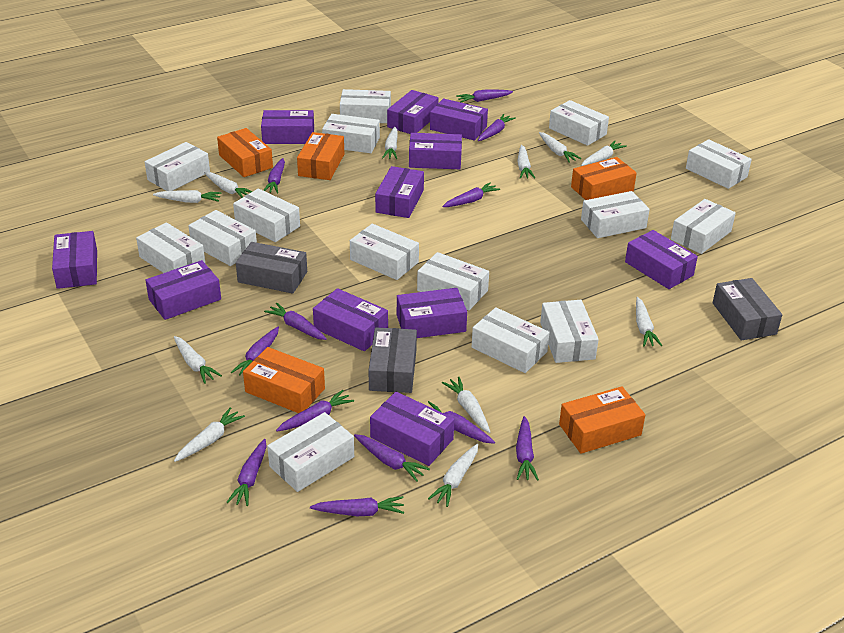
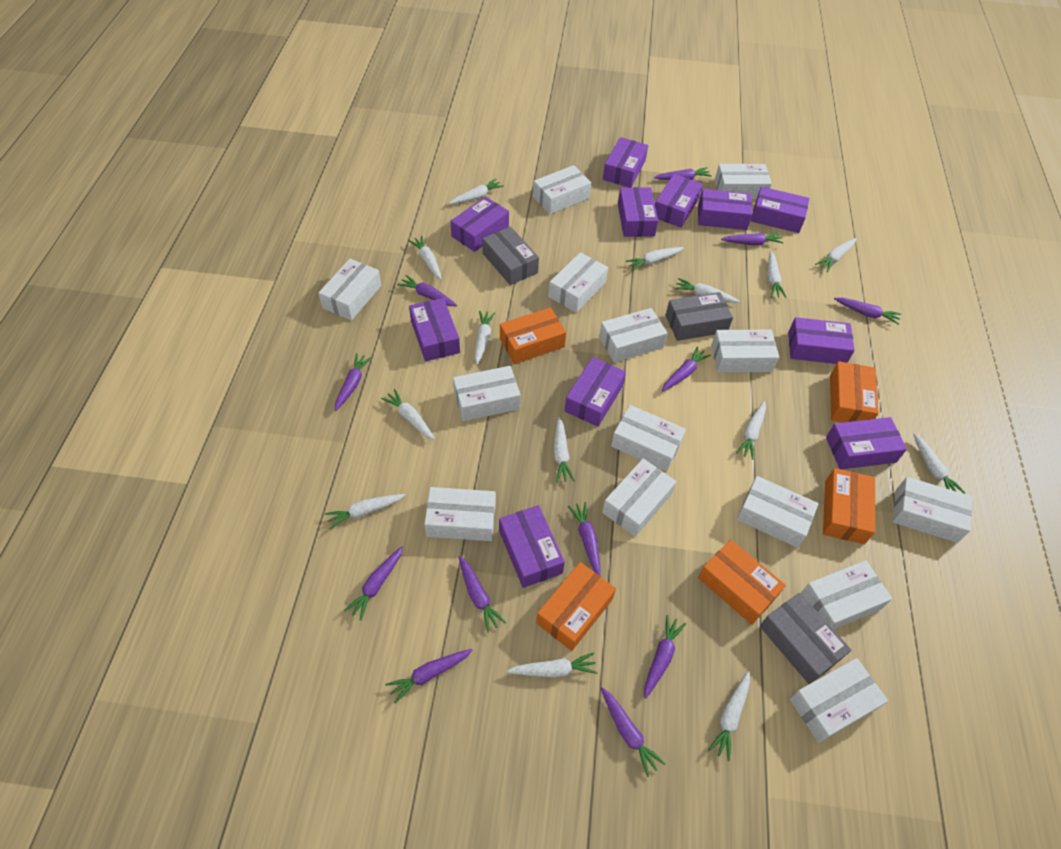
white box: 15 -> 14
white carrot: 11 -> 14

